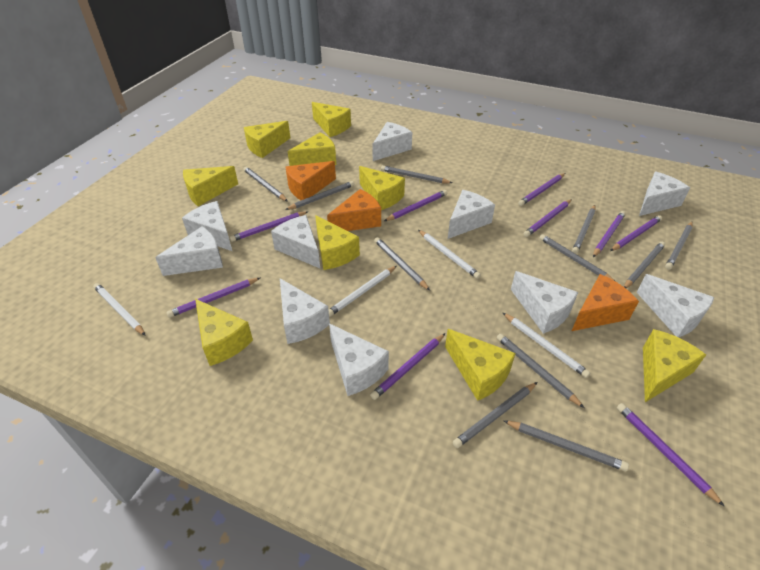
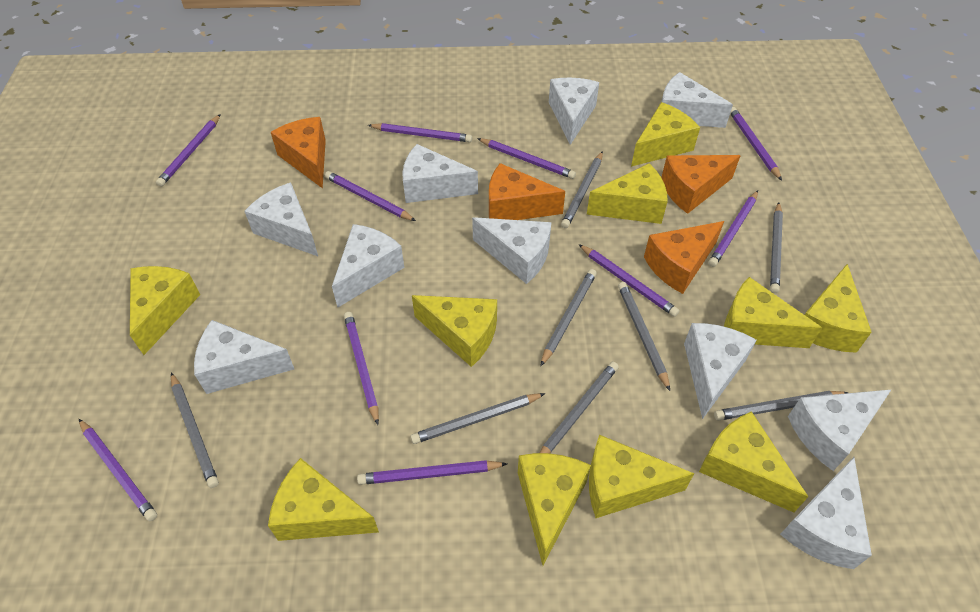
grey pencil: 11 -> 8
orange cheese: 3 -> 4
purple pencil: 9 -> 10
white pencil: 4 -> 0
yellow cheese: 9 -> 10

